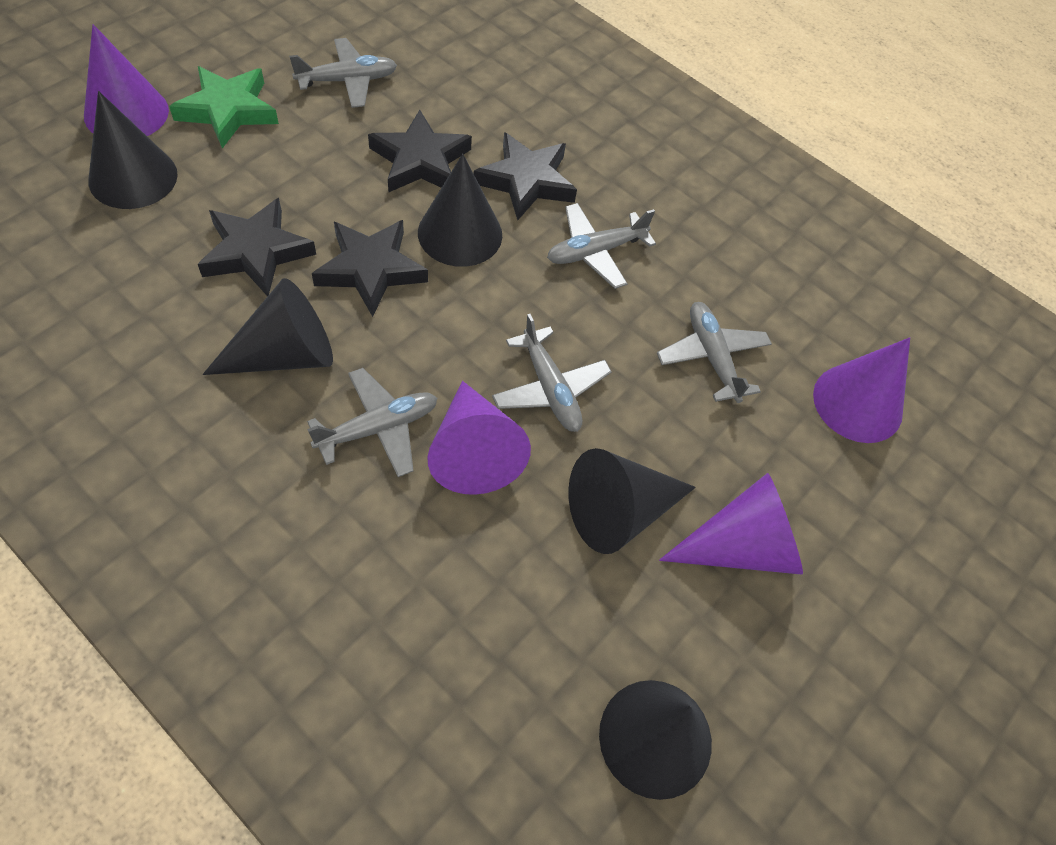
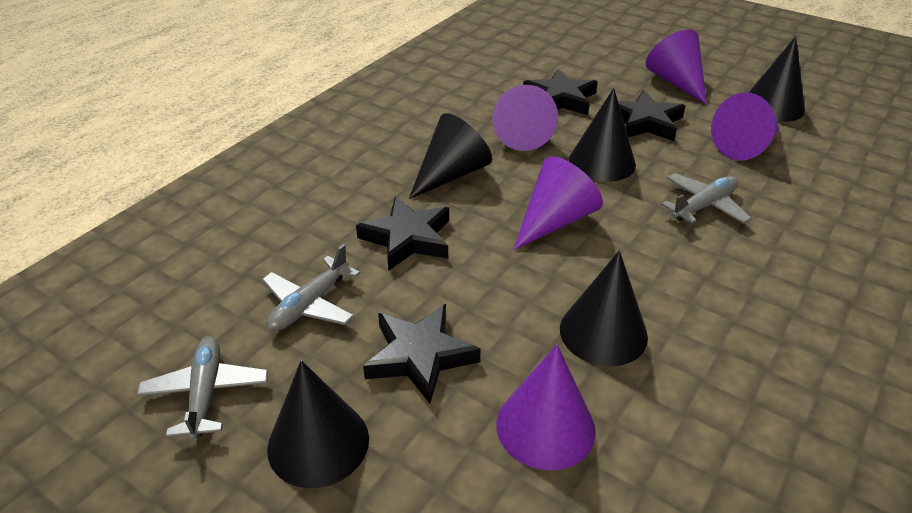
green star: 1 -> 0
grey plane: 5 -> 3
purple cone: 4 -> 5

